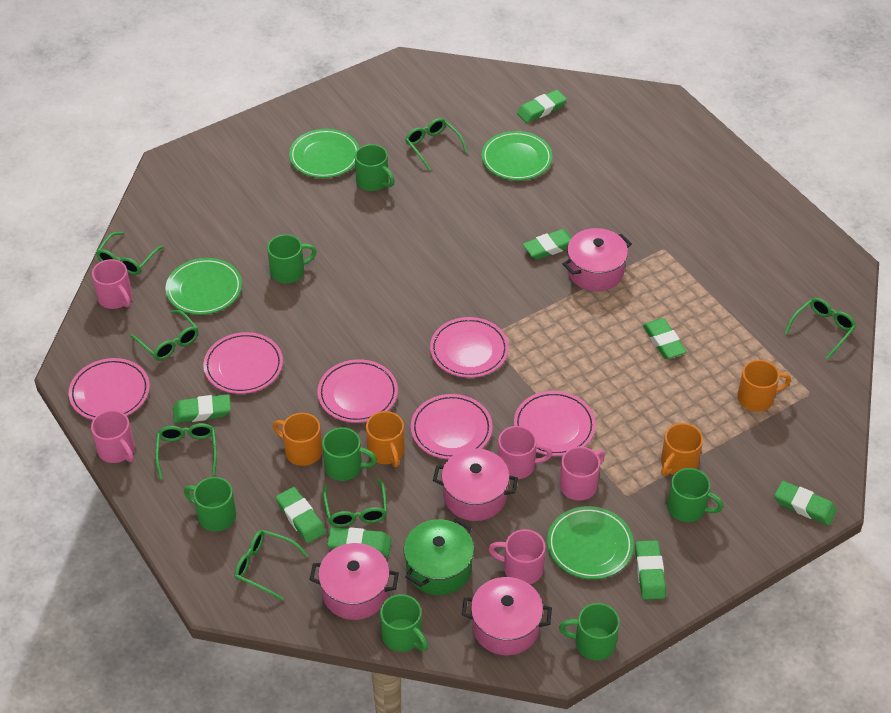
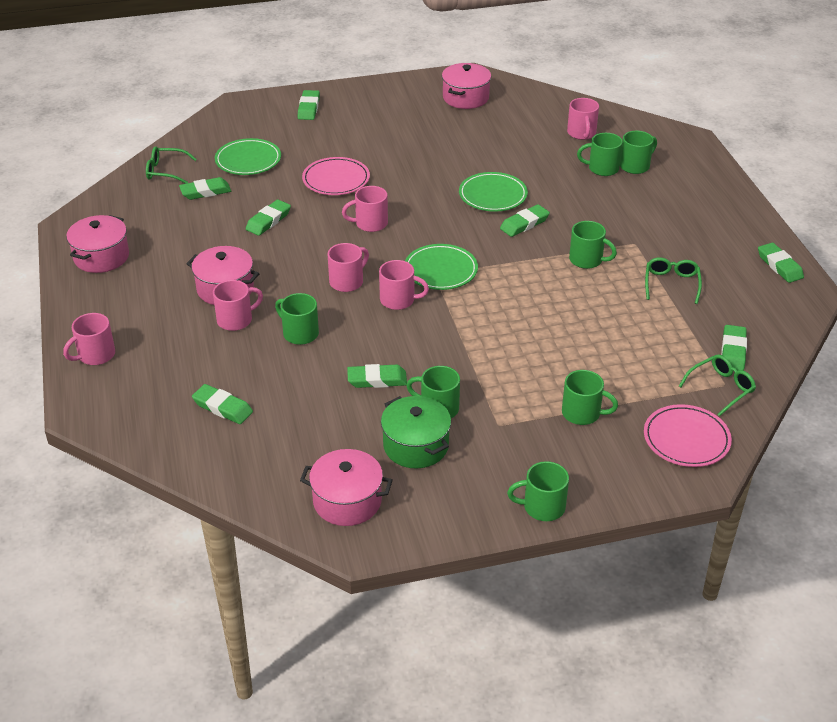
green glasses: 7 -> 3
green plate: 4 -> 3
orange mug: 4 -> 0
pink mug: 5 -> 6
pink plate: 6 -> 2

